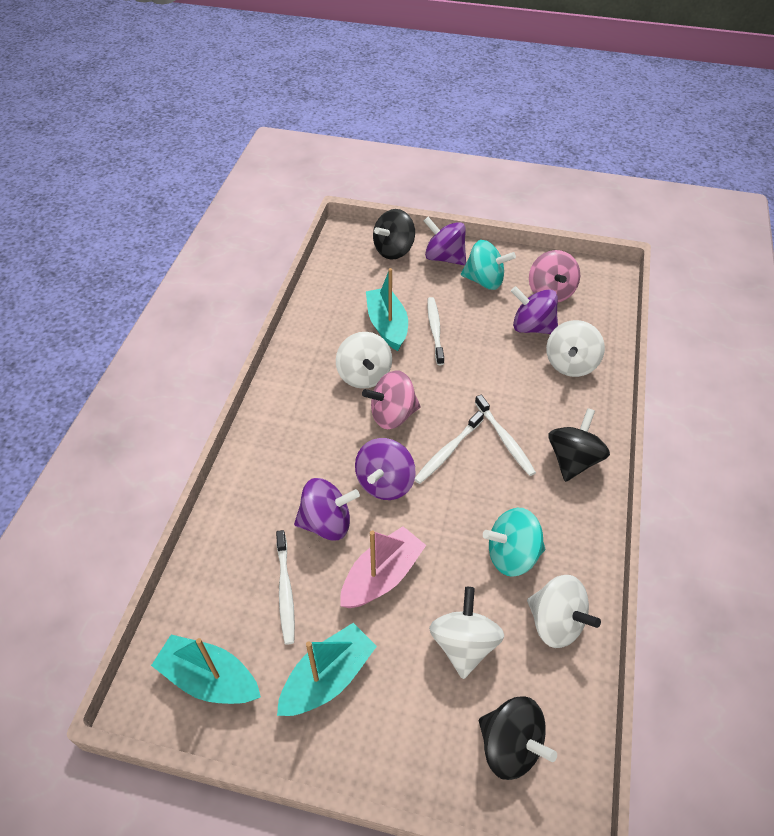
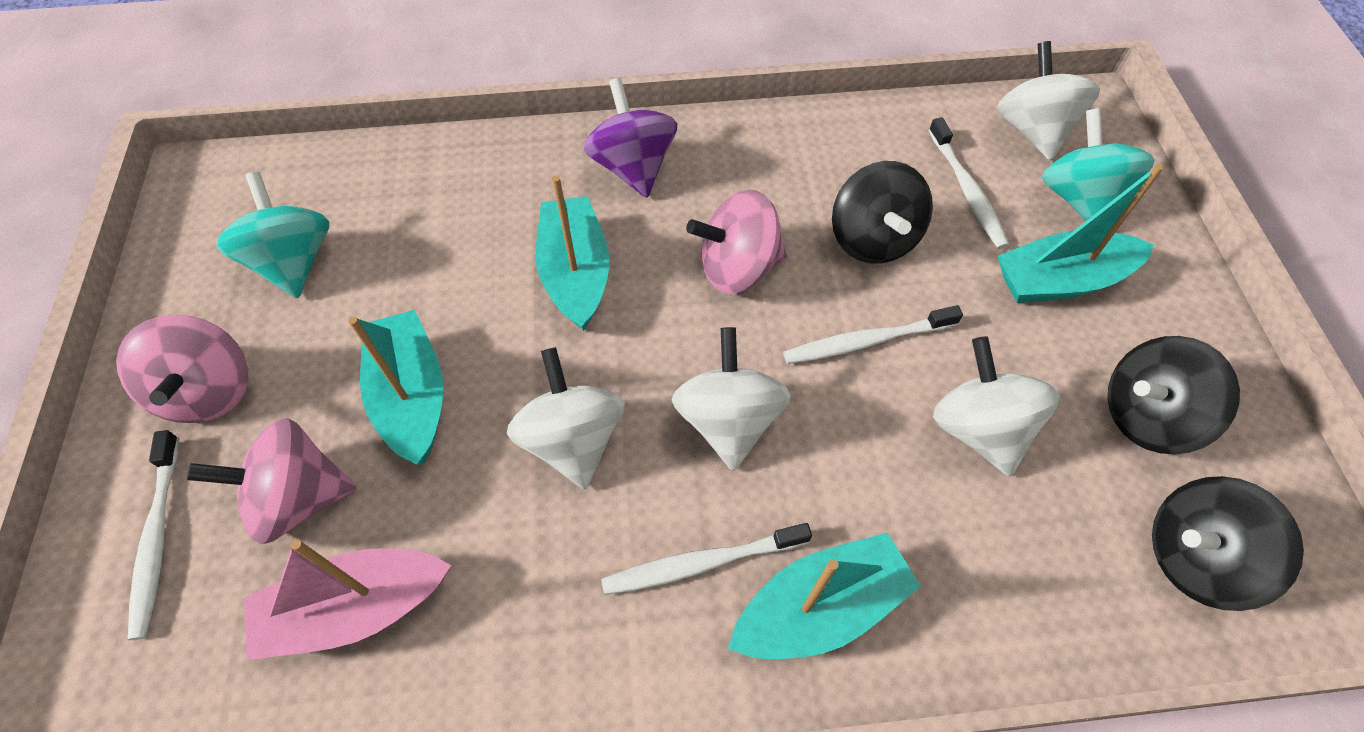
pink spinning top: 2 -> 3
purple spinning top: 4 -> 1
turquoise boat: 3 -> 4

